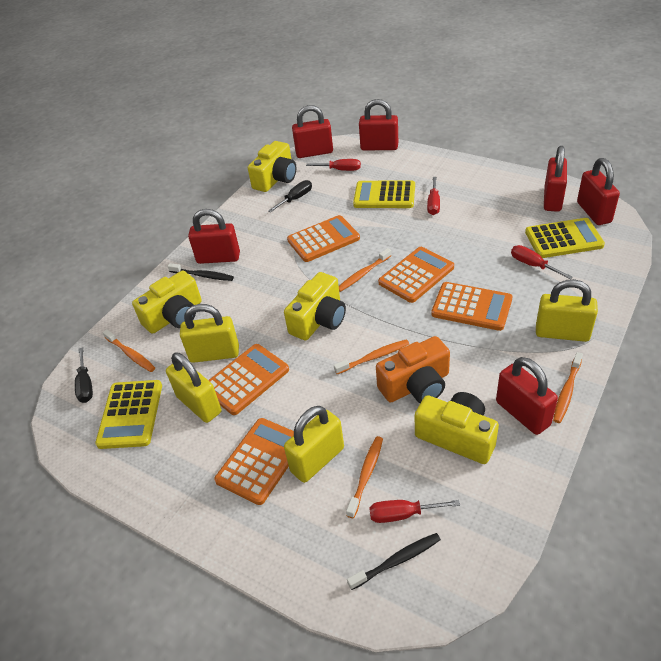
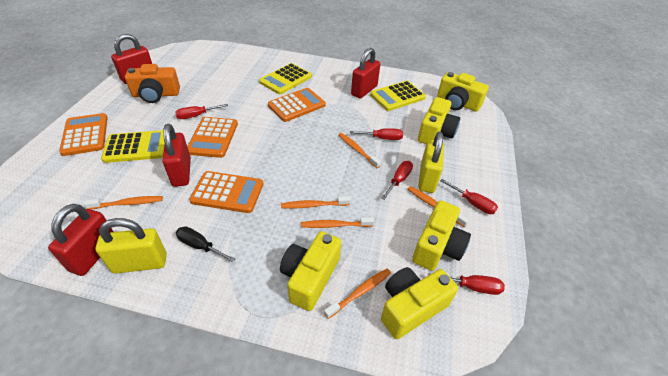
black screwdriver: 2 -> 1
black toothbrush: 2 -> 0
orange calculator: 5 -> 4
orange toothbrush: 5 -> 6
red padlock: 6 -> 4
red screwdriver: 4 -> 5
yellow camera: 4 -> 5
yellow padlock: 4 -> 2

